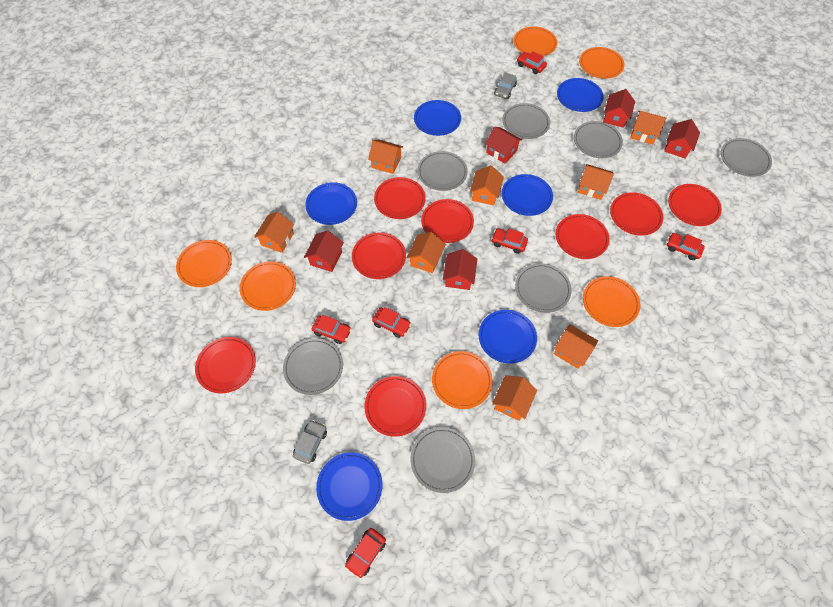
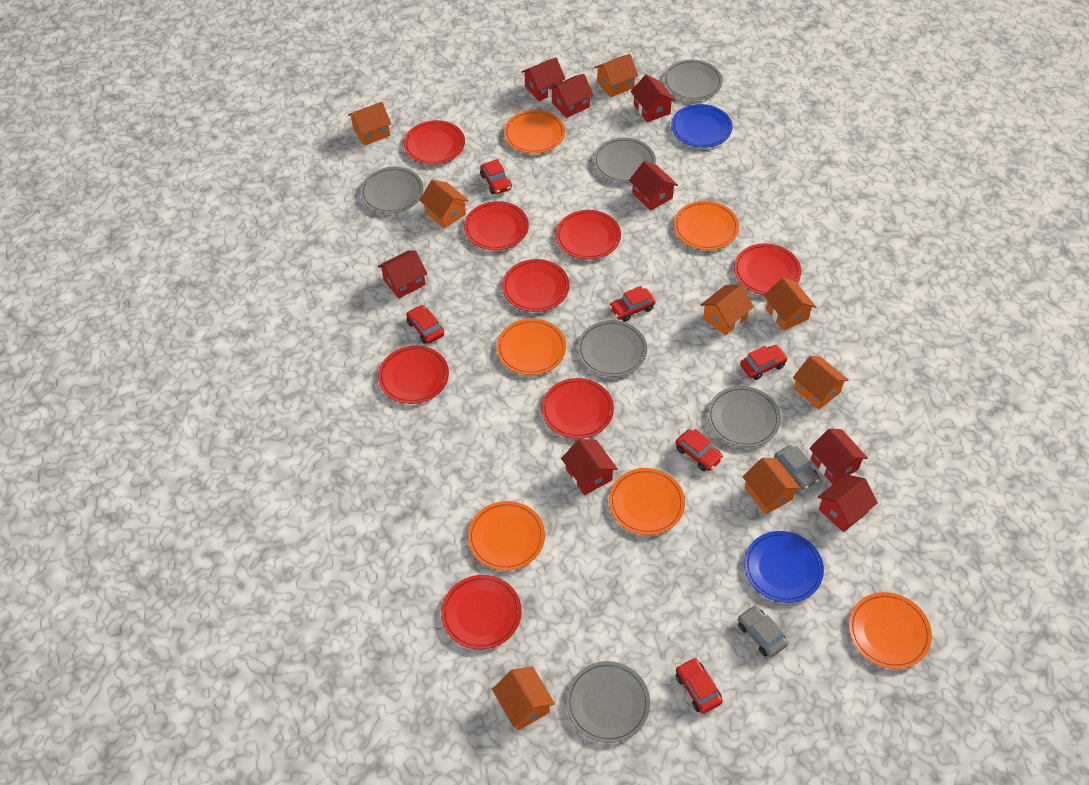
blue plate: 6 -> 2
grey plate: 7 -> 6
red house: 5 -> 8

